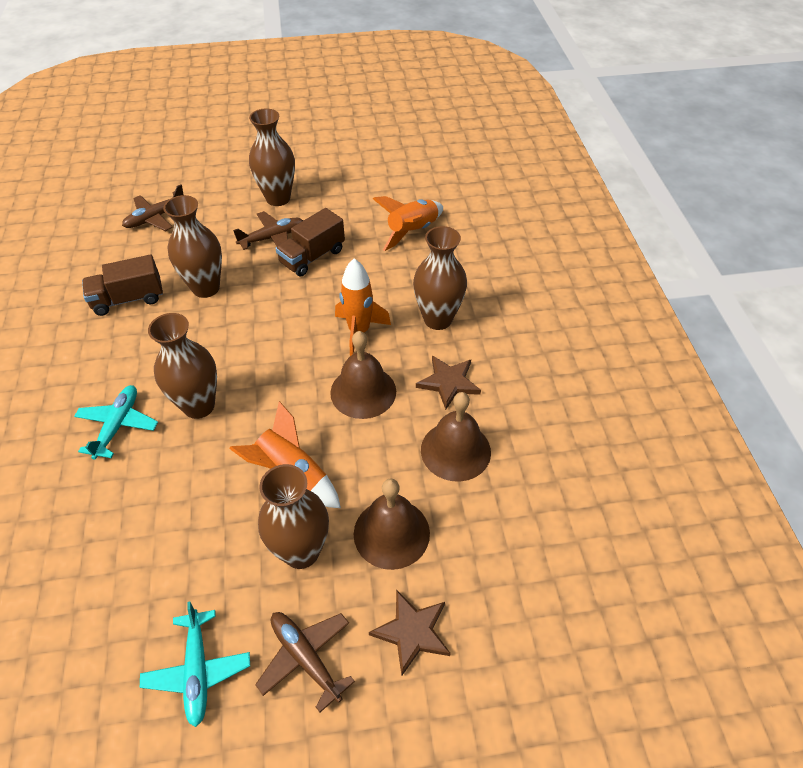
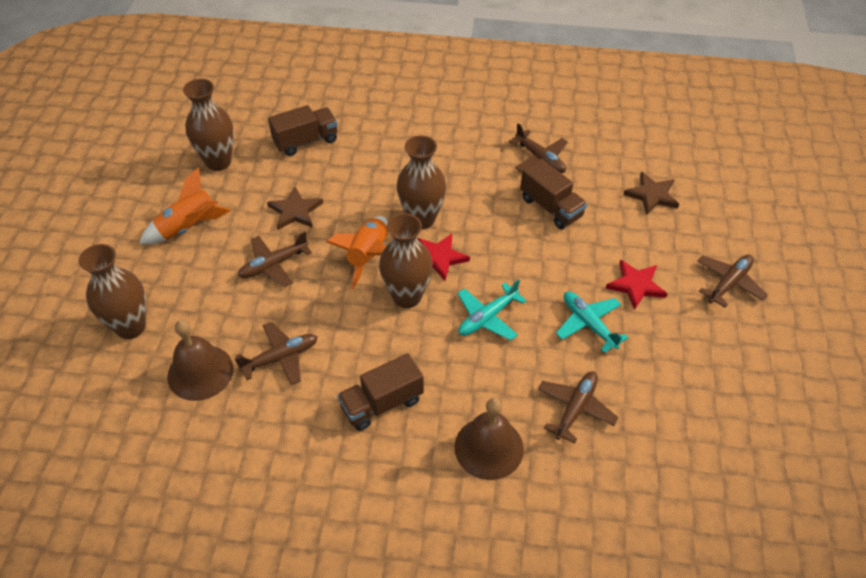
brown bell: 3 -> 2
brown plane: 3 -> 5
brown truck: 2 -> 3
brown vase: 5 -> 4
orange rocket: 3 -> 2
red star: 0 -> 2

